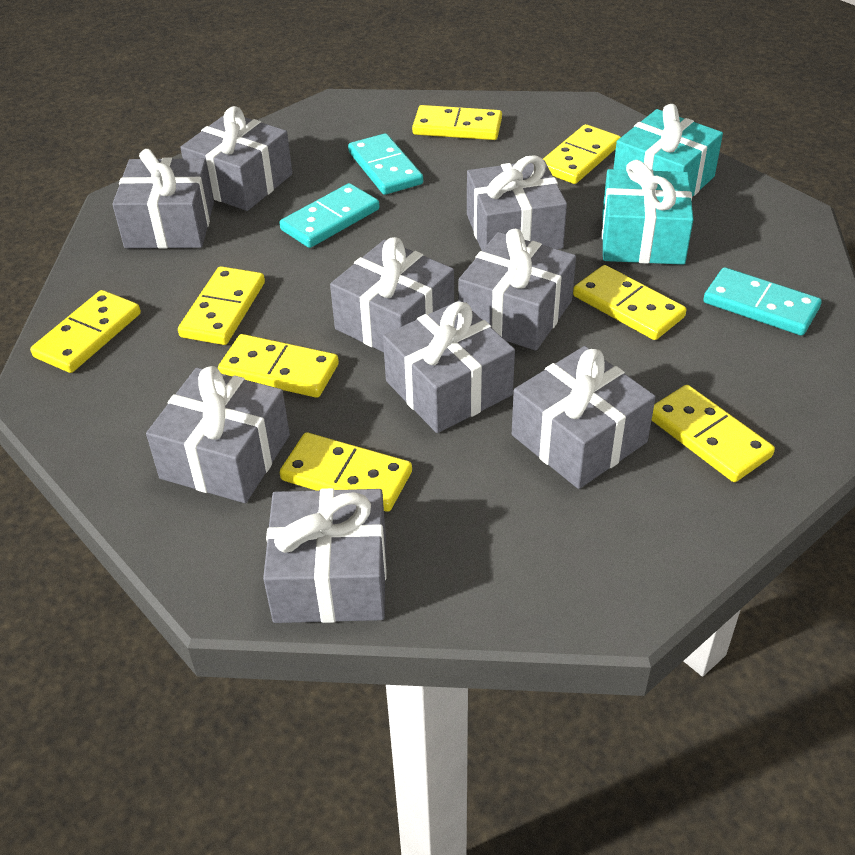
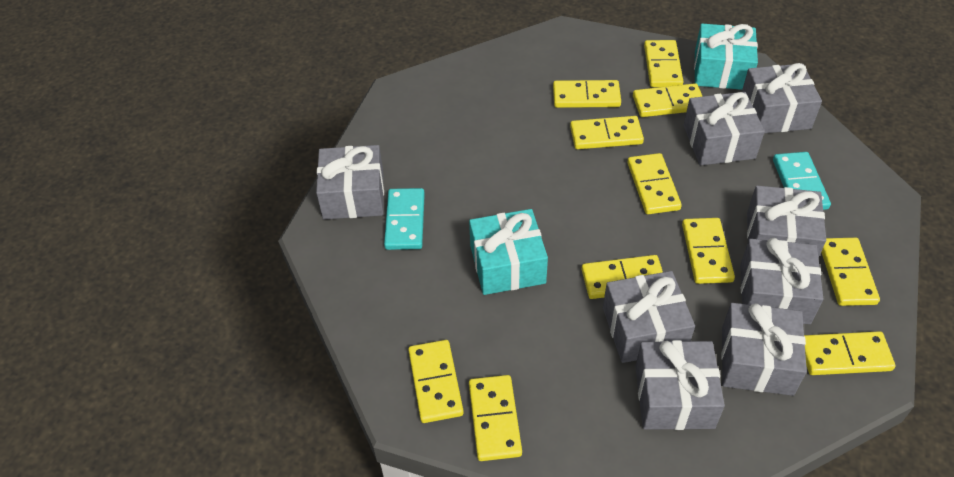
grey gift: 9 -> 8
turquoise domino: 3 -> 2
yellow domino: 8 -> 11

